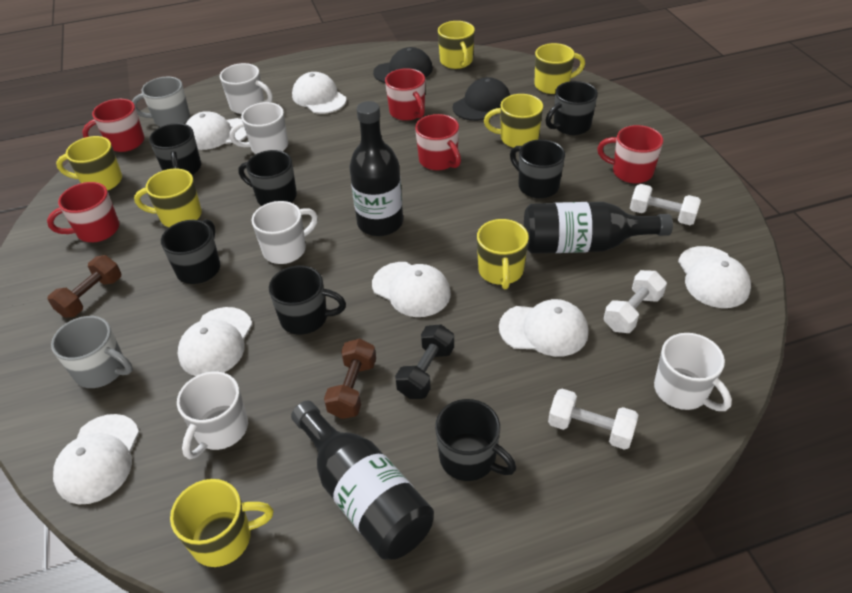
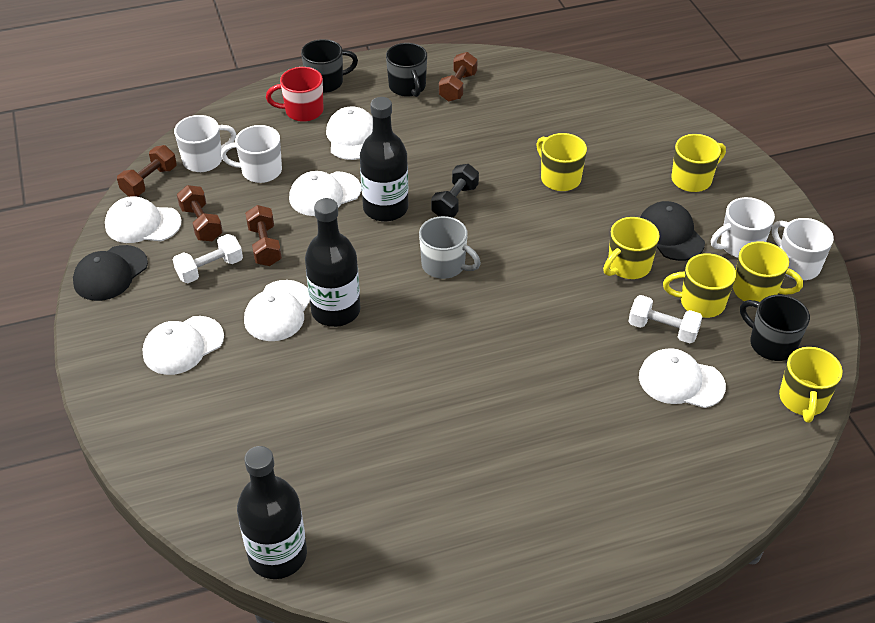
black mug: 7 -> 3
brown dumbbell: 2 -> 4
grey mug: 2 -> 1
red mug: 5 -> 1
white cap: 7 -> 6
white dumbbell: 3 -> 2
white mug: 5 -> 4
yellow mug: 7 -> 6

